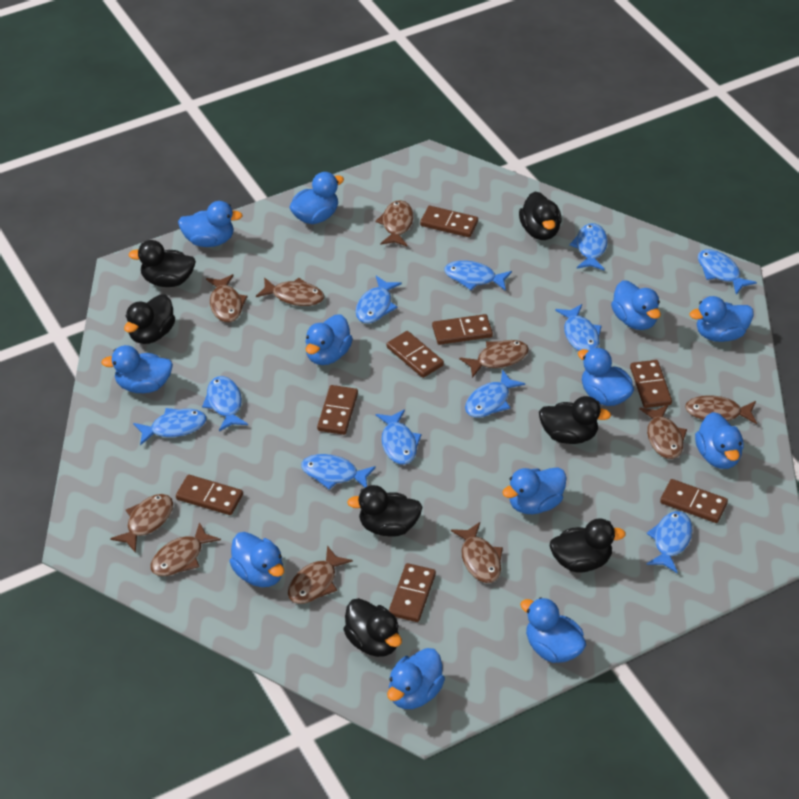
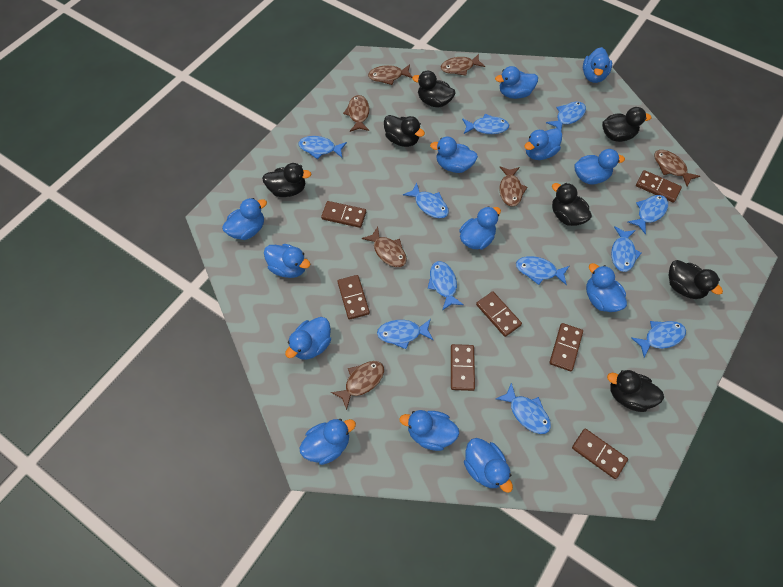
blue duck: 12 -> 13
brown domino: 8 -> 7
brown fish: 10 -> 7

